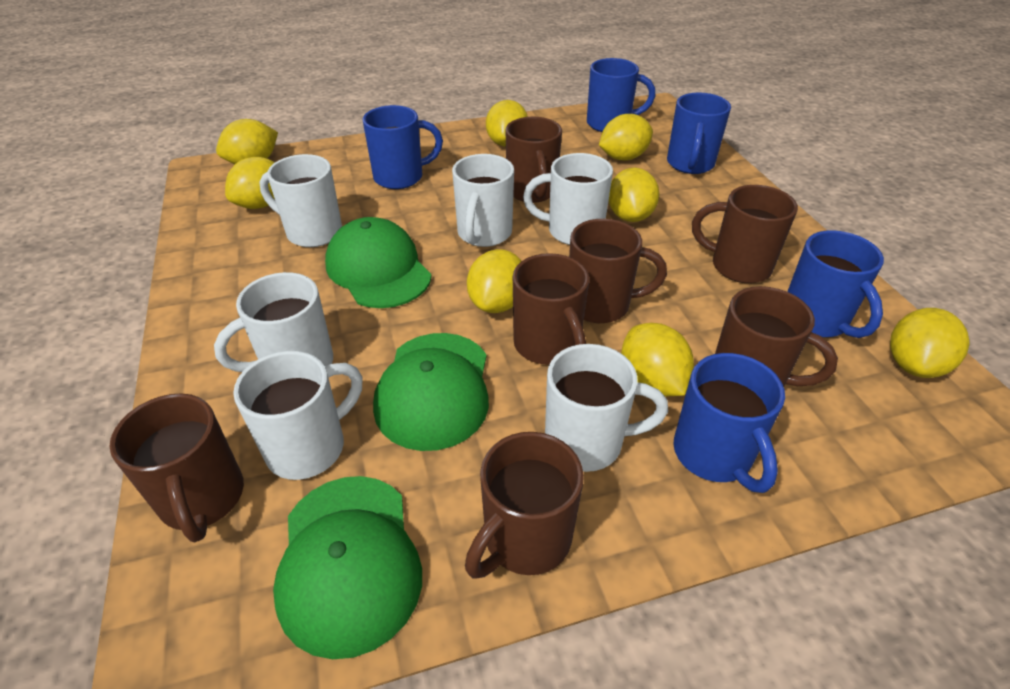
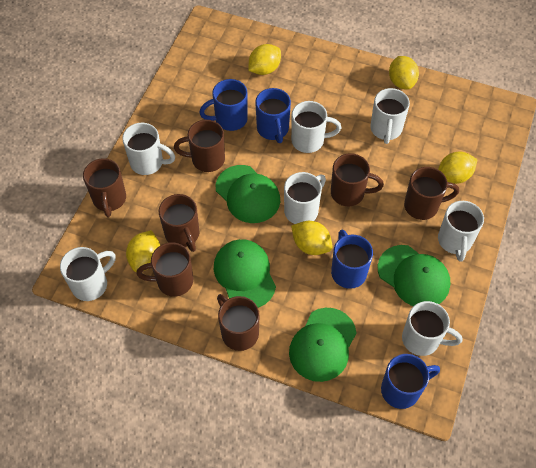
blue mug: 5 -> 4
green cap: 3 -> 4
white mug: 6 -> 7
yellow lemon: 8 -> 5

